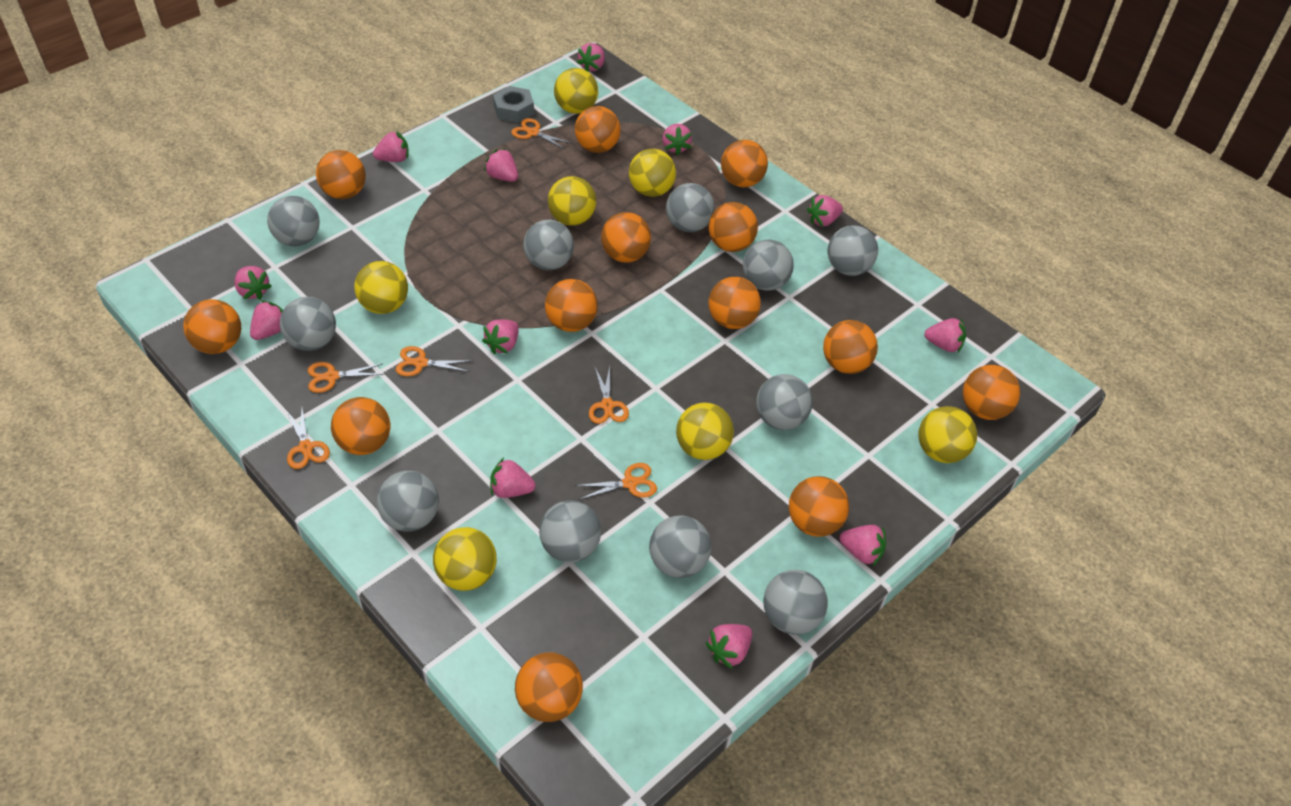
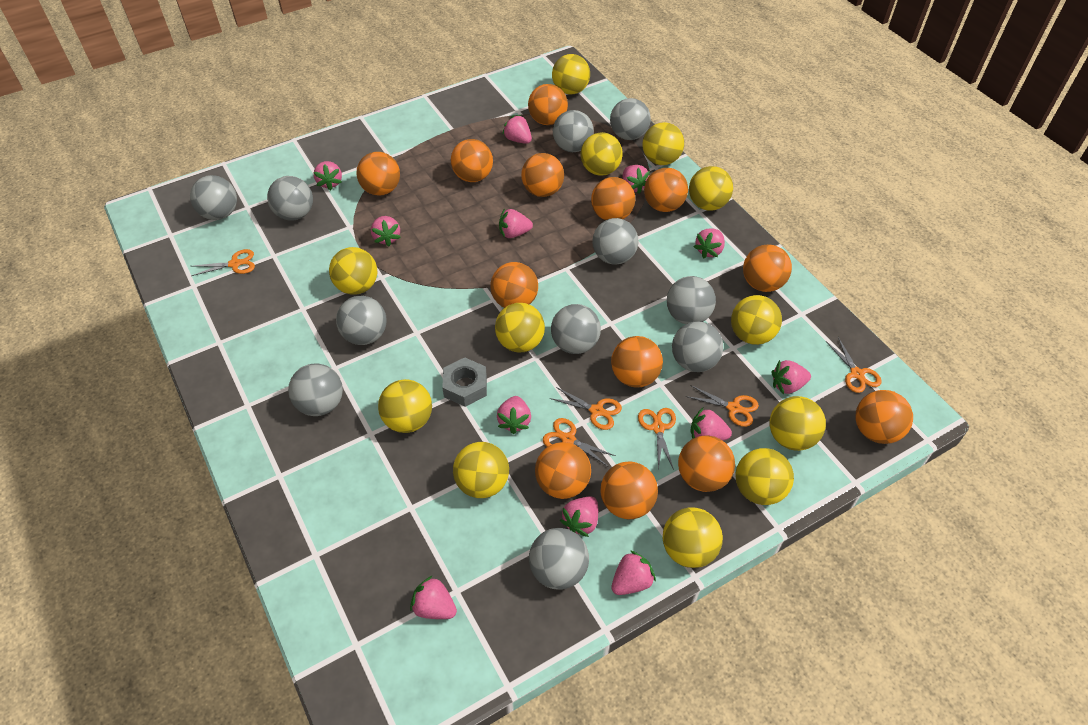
yellow ball: 7 -> 12

